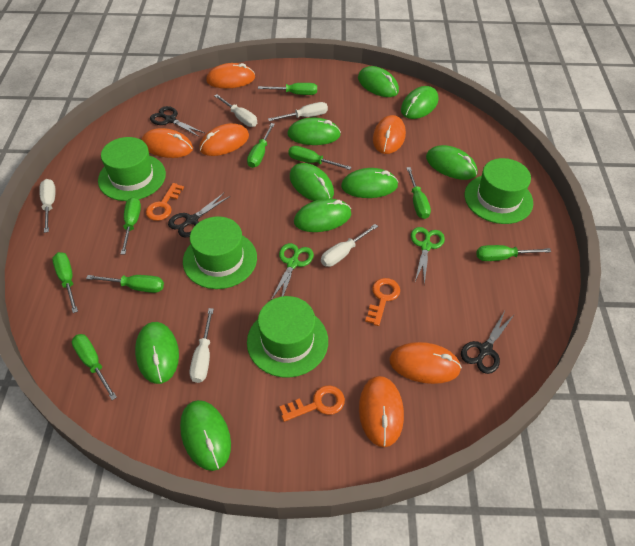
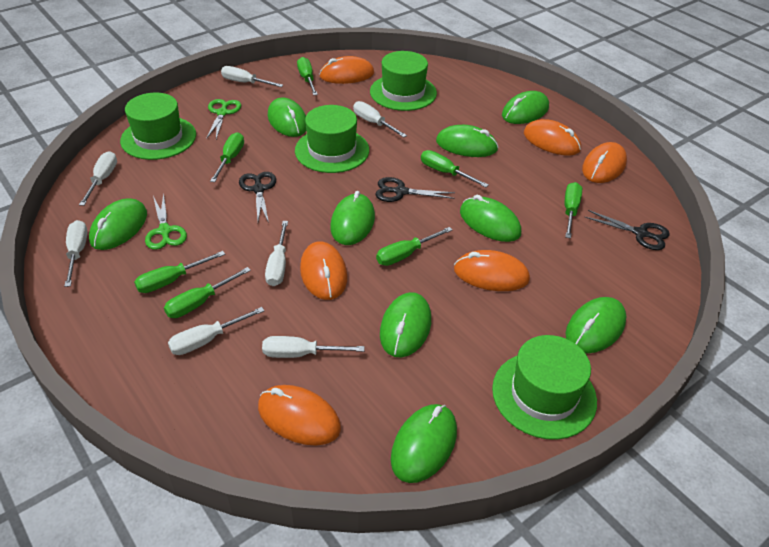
green screwdriver: 9 -> 7
orange key: 3 -> 0
white screwdriver: 5 -> 7

